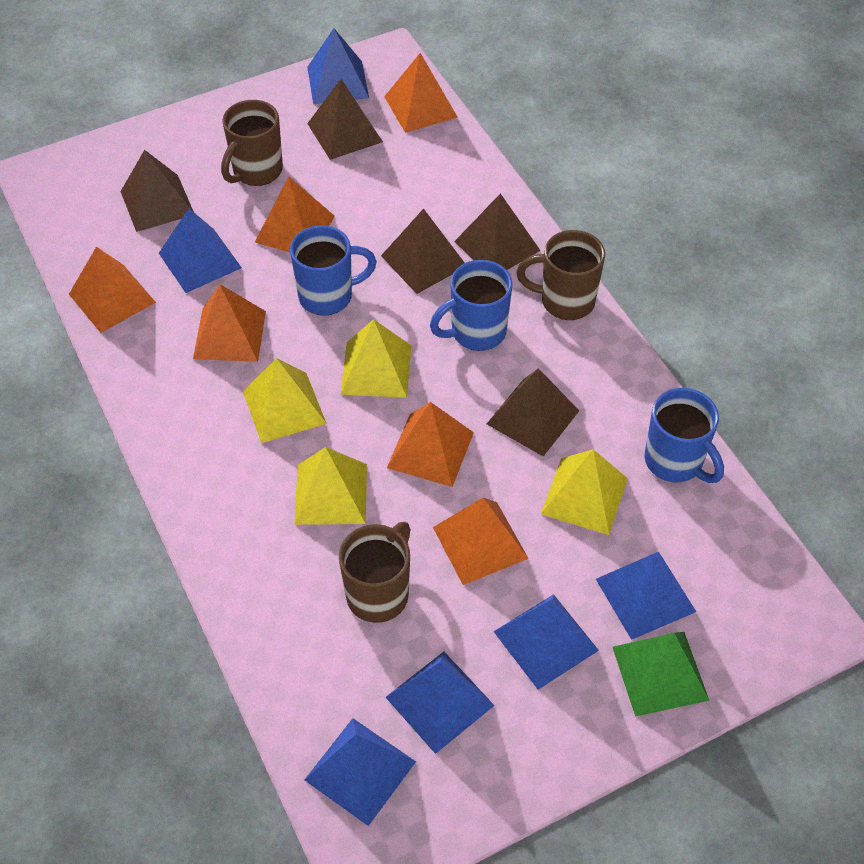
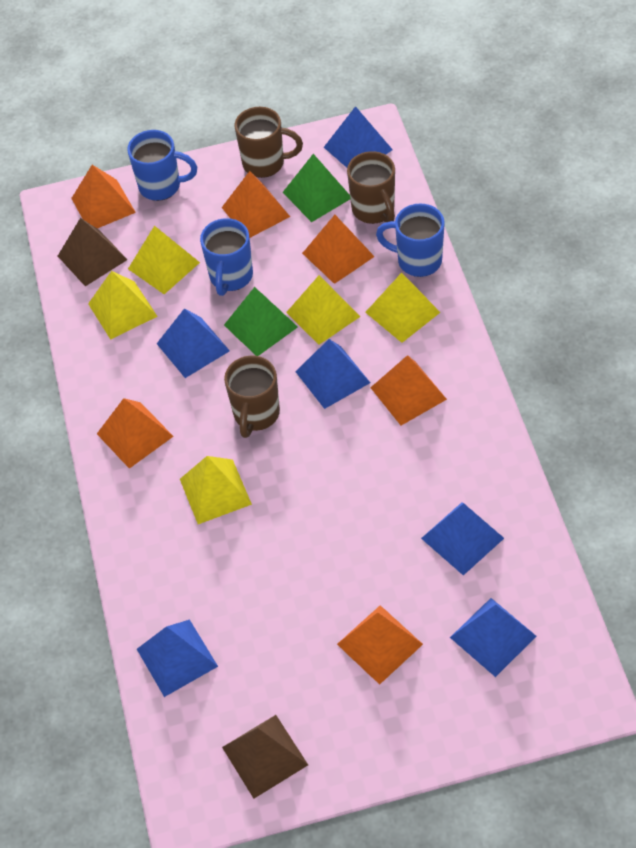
brown pyramid: 5 -> 2
green pyramid: 1 -> 2
yellow pyramid: 4 -> 5

